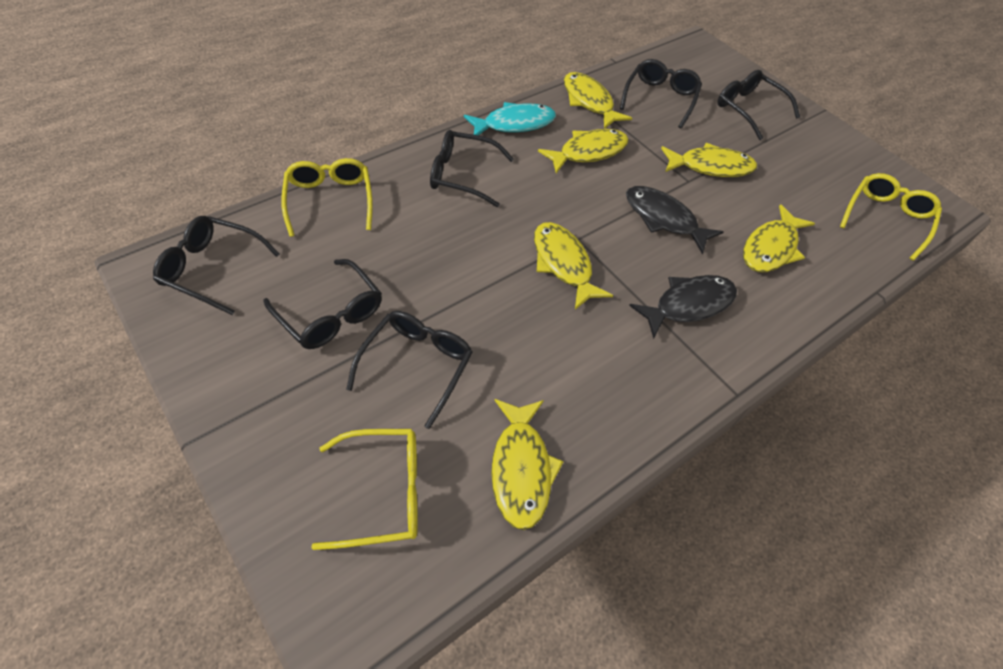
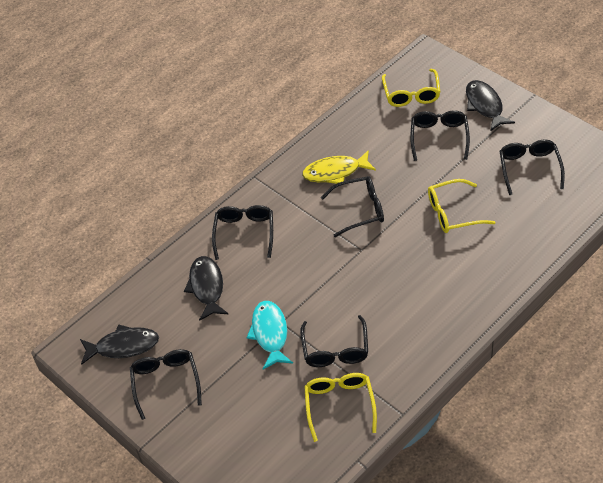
black fish: 2 -> 3
yellow fish: 6 -> 1

